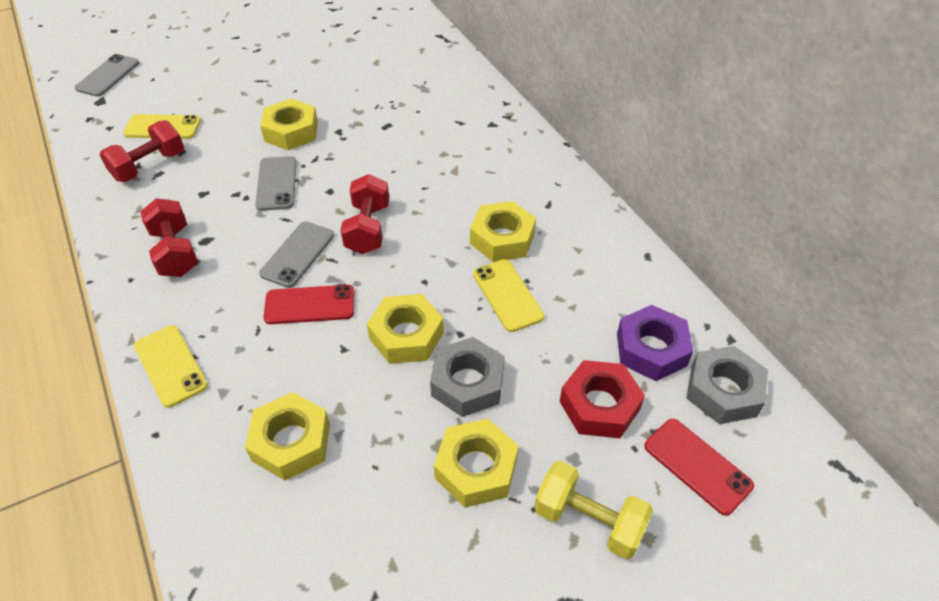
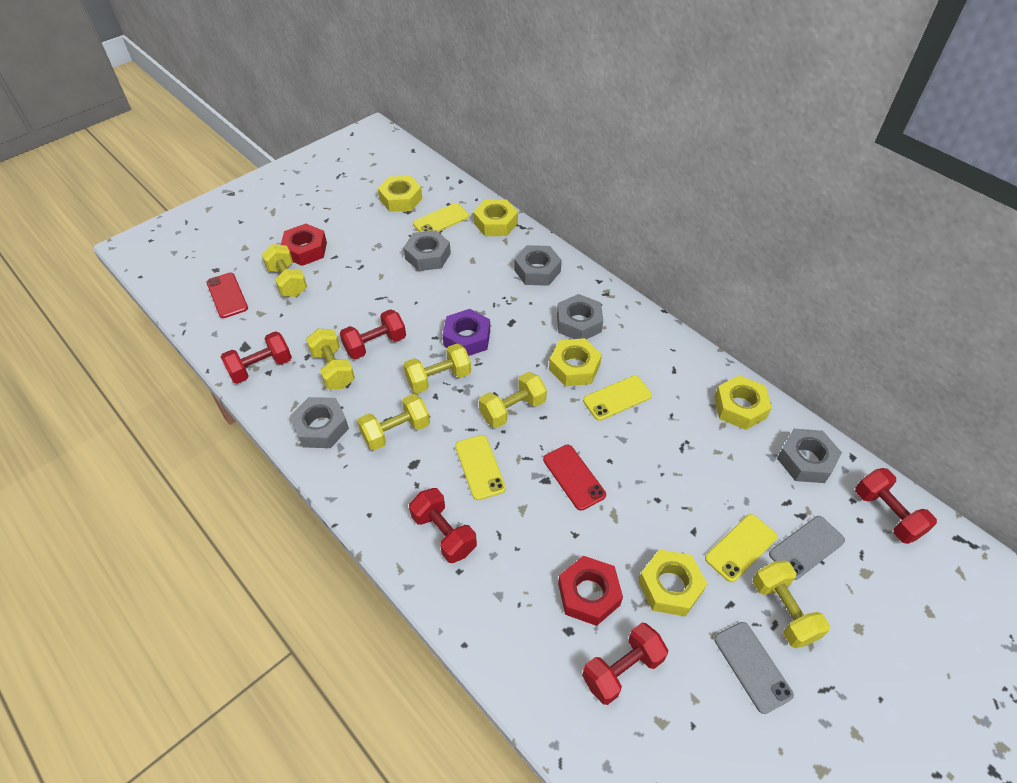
grey nut: 2 -> 5
grey phone: 3 -> 2
red dumbbell: 3 -> 5
red nut: 1 -> 2
yellow dumbbell: 1 -> 6
yellow phone: 3 -> 4

